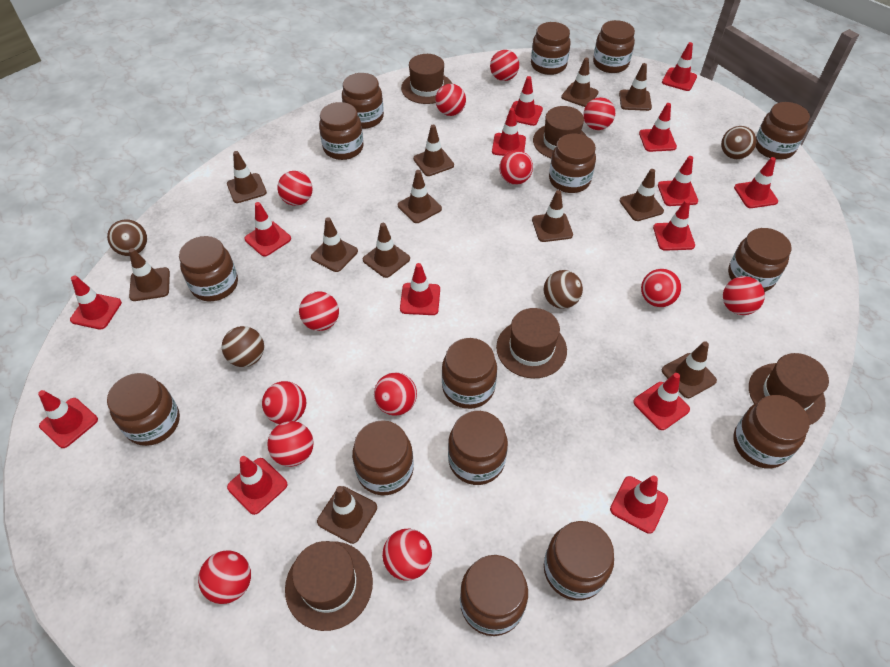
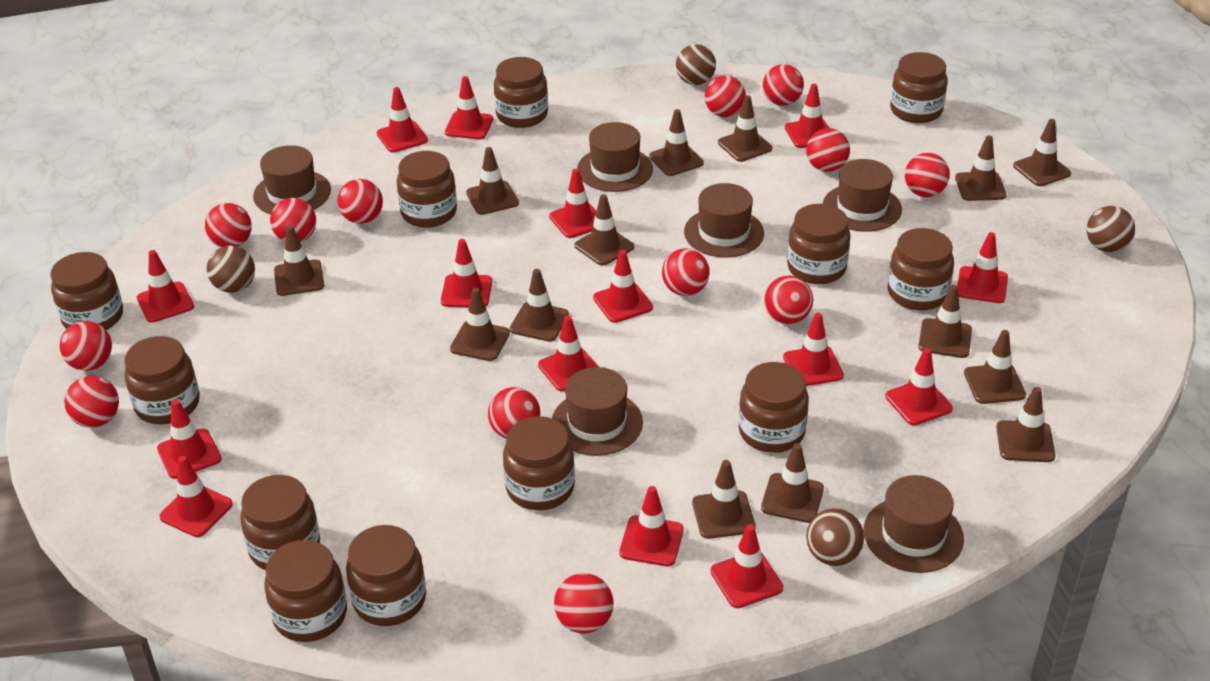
brown hat: 5 -> 6
brown jar: 15 -> 12
brown traffic cone: 12 -> 14
red traffic cone: 14 -> 15

